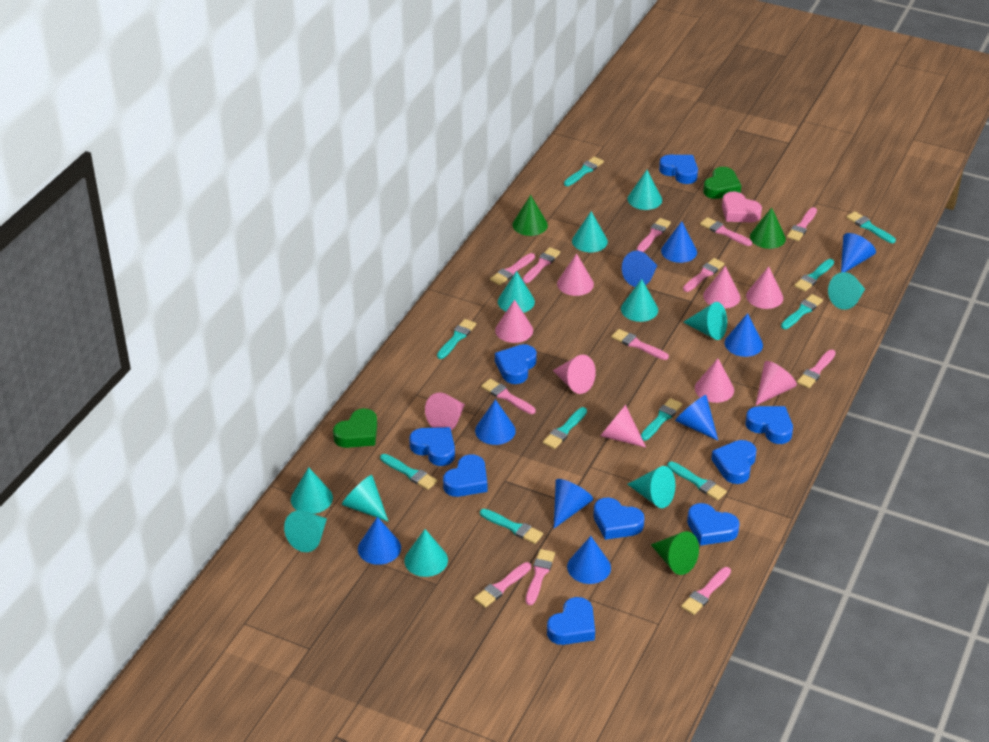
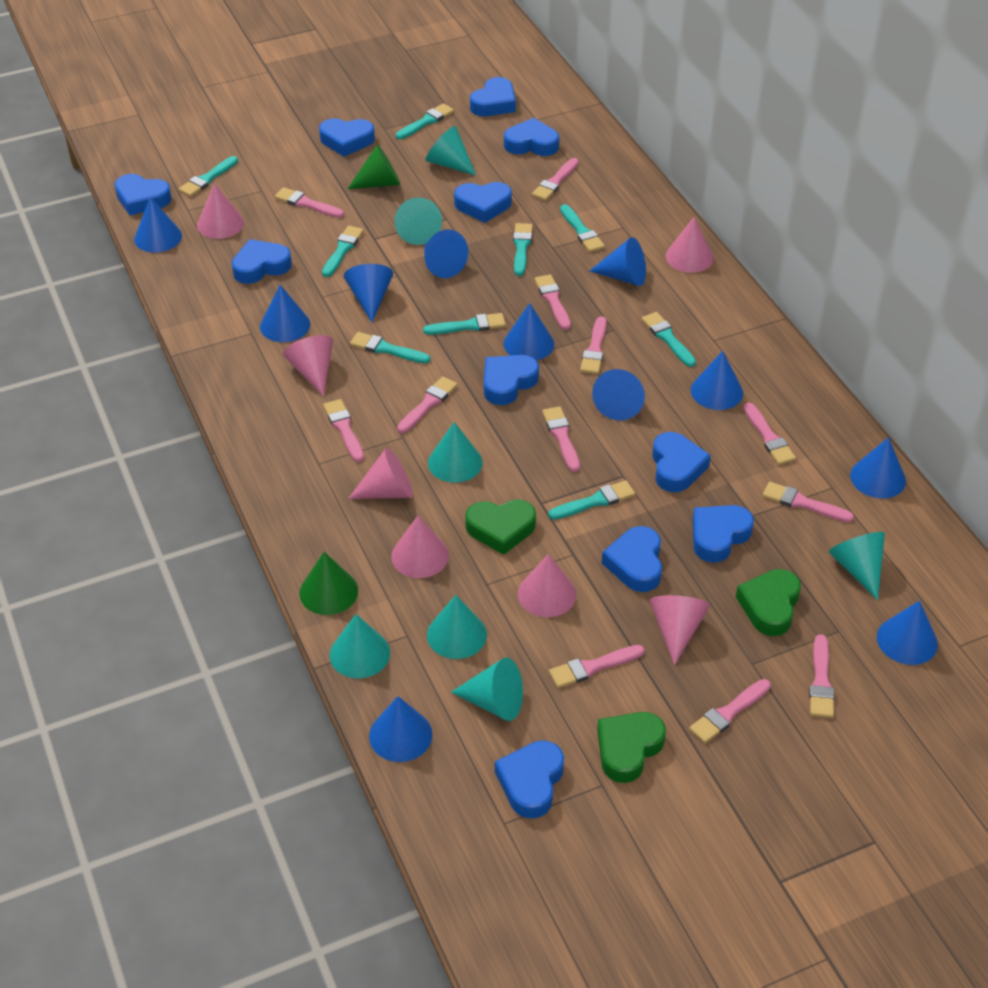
blue cone: 9 -> 11
blue heart: 9 -> 11
green cone: 3 -> 2
green heart: 2 -> 3
pink cone: 9 -> 7
pink heart: 1 -> 0
turquoise brush: 10 -> 9
turquoise cone: 11 -> 7

